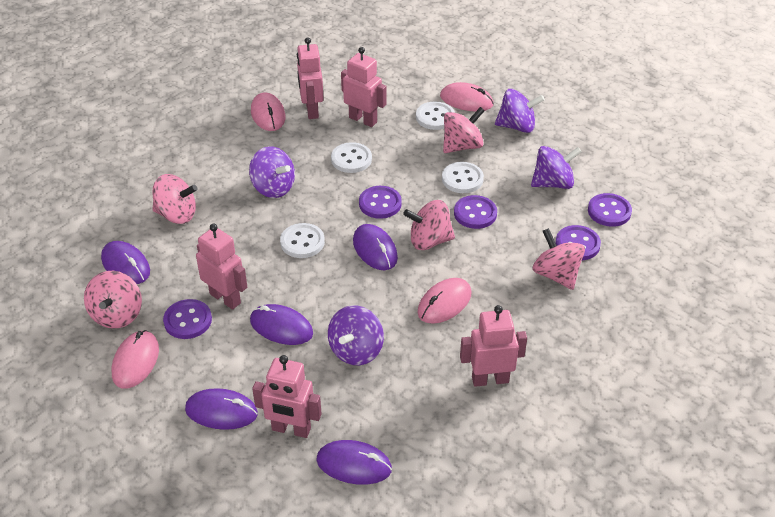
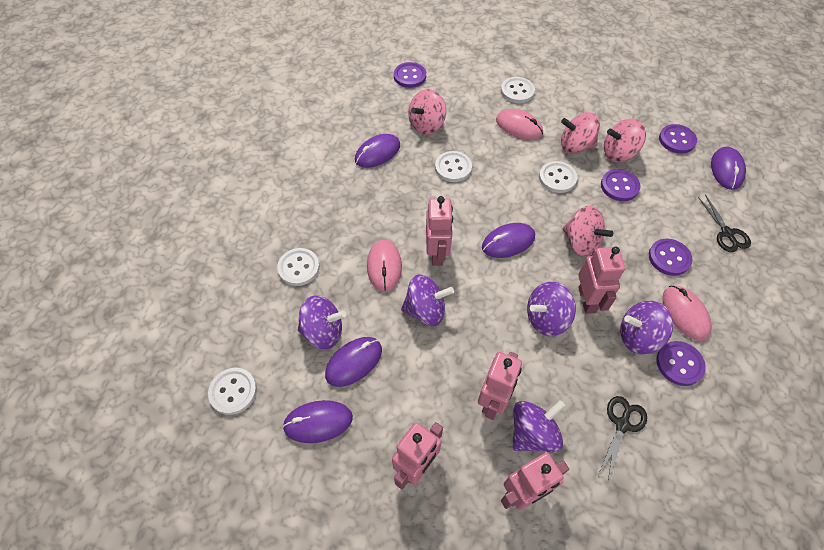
black scissors: 0 -> 2
pink mouse: 4 -> 3
pink spinning top: 5 -> 4
purple spinning top: 4 -> 5
white button: 4 -> 5

